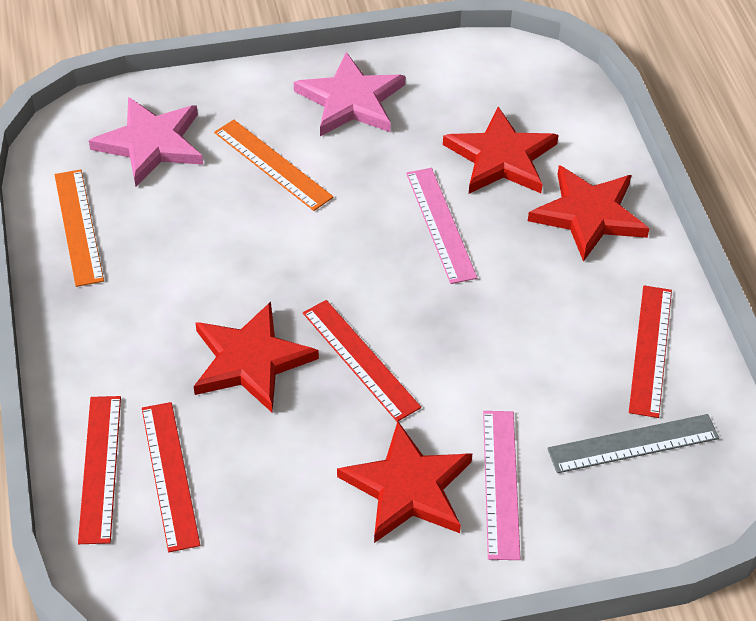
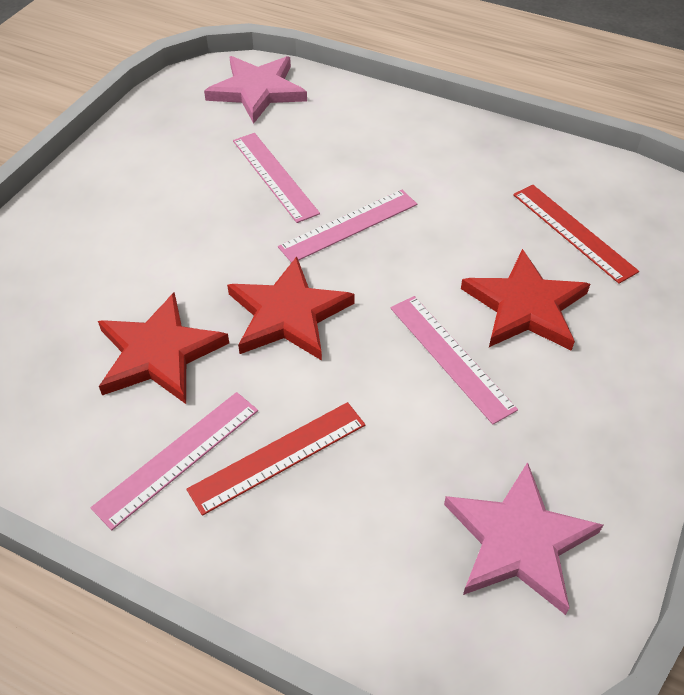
grey ruler: 1 -> 0
orange ruler: 2 -> 0
pink ruler: 2 -> 4
red ruler: 4 -> 2
red star: 4 -> 3

